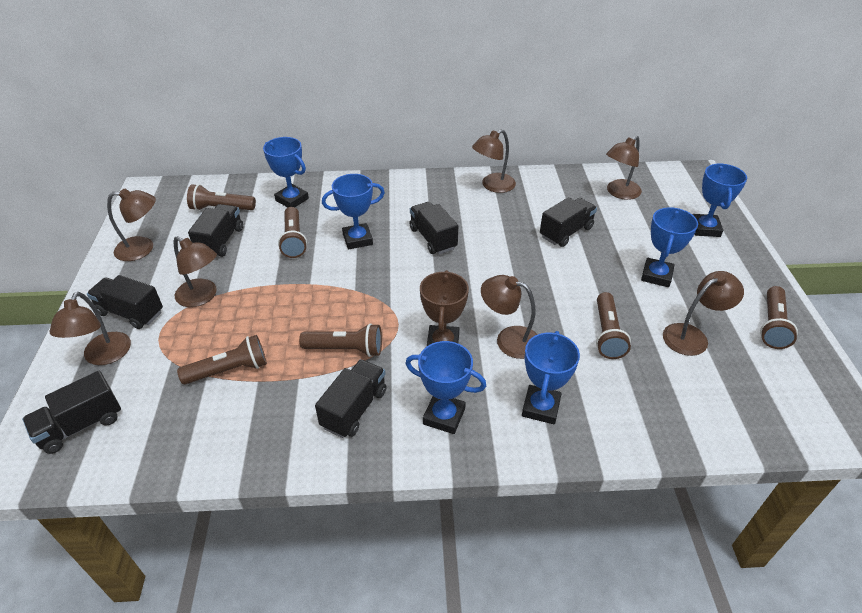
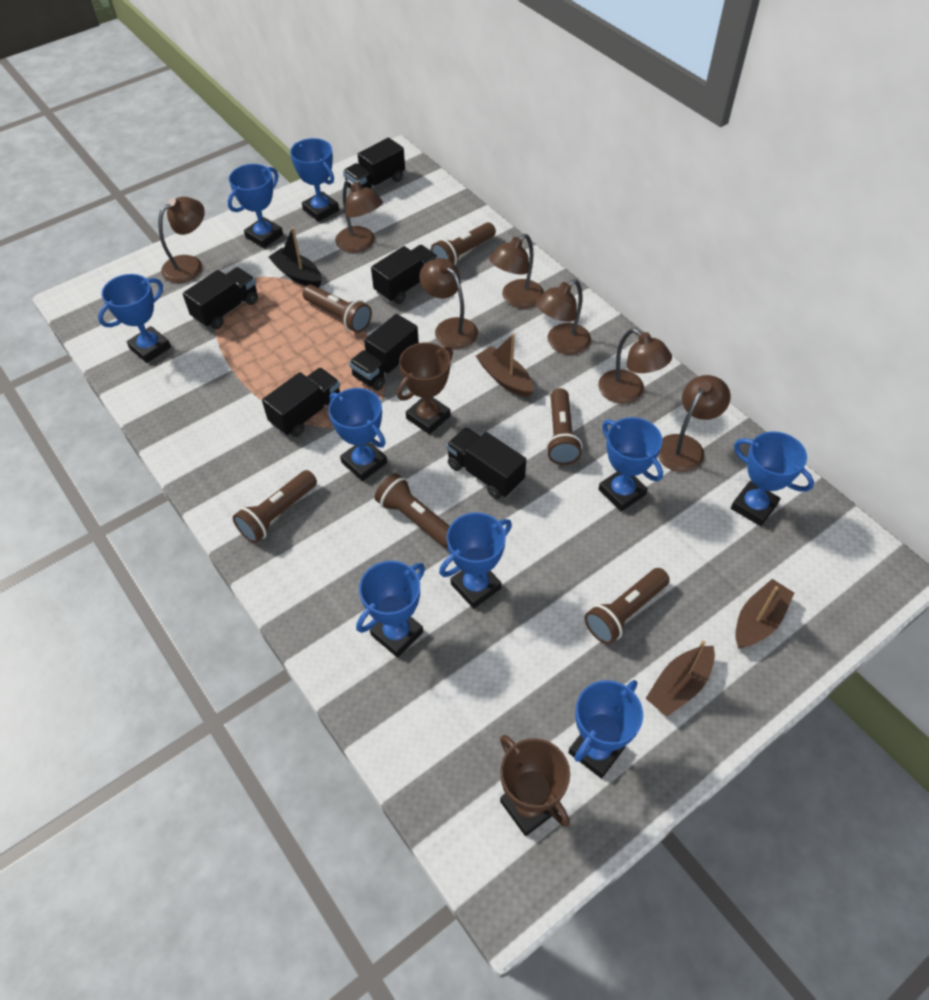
black boat: 0 -> 1
blue trophy: 6 -> 9
brown boat: 0 -> 3
brown trophy: 1 -> 2

